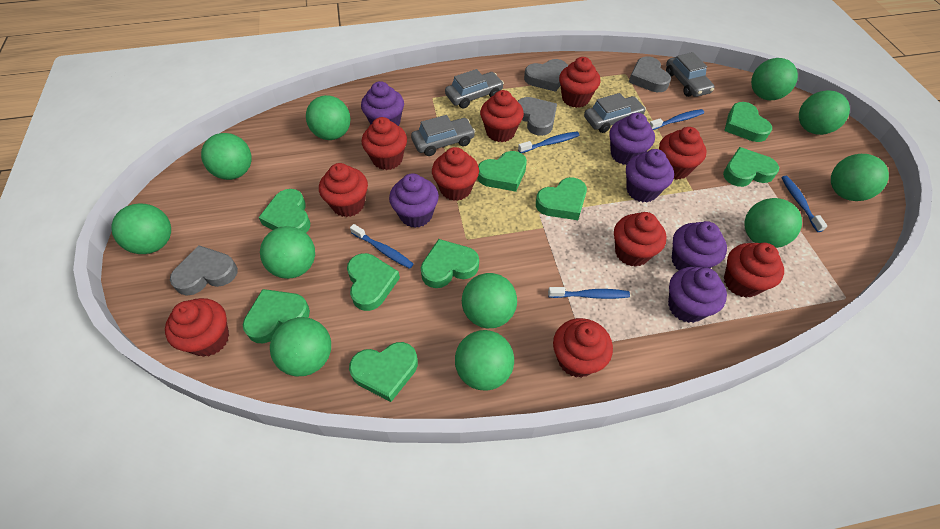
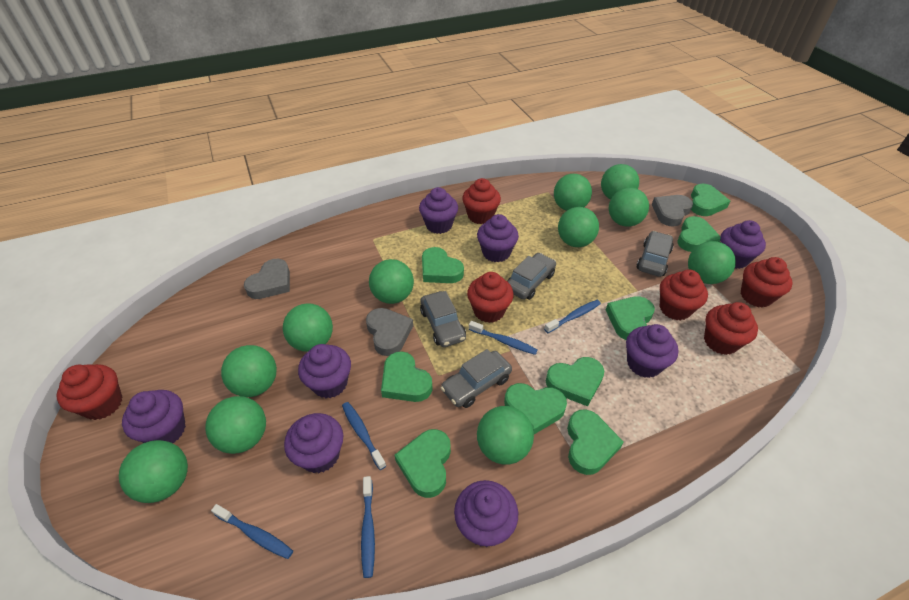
grey heart: 4 -> 3
purple cupcake: 6 -> 8
red cupcake: 10 -> 6

